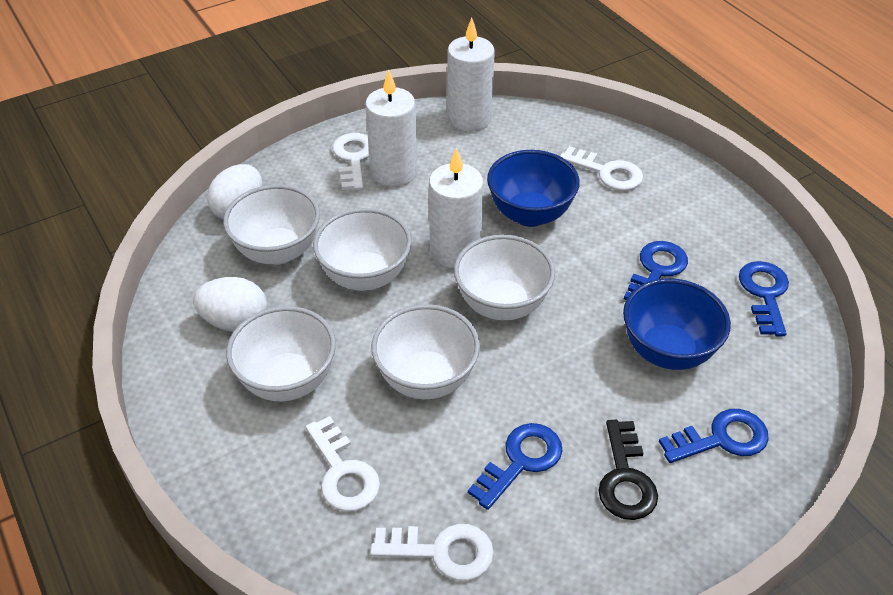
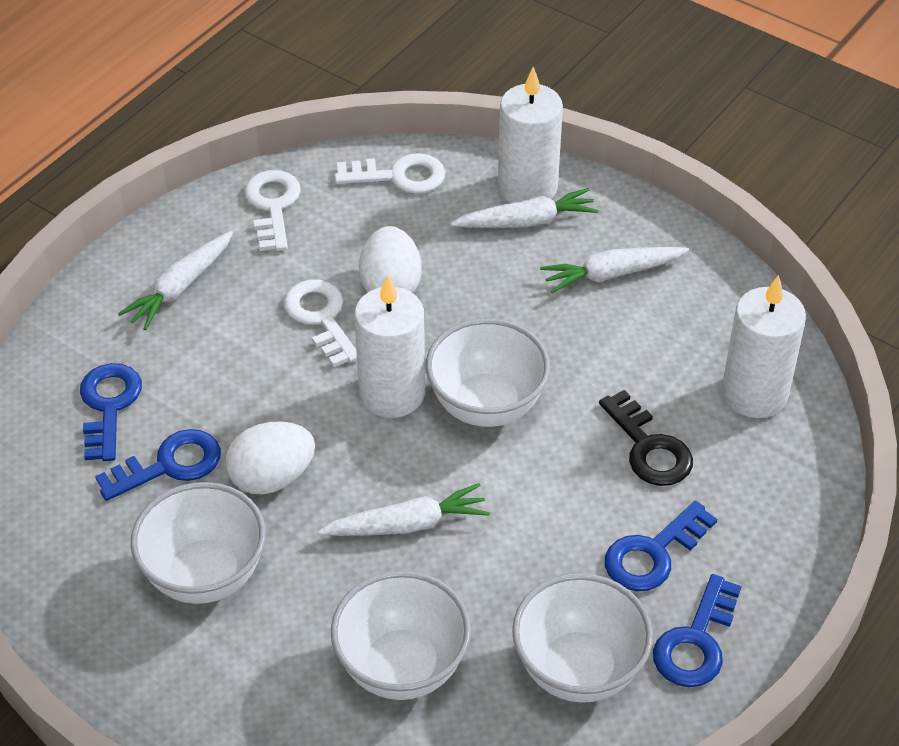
blue bowl: 2 -> 0
white bowl: 5 -> 4
white carrot: 0 -> 4
white key: 4 -> 3

